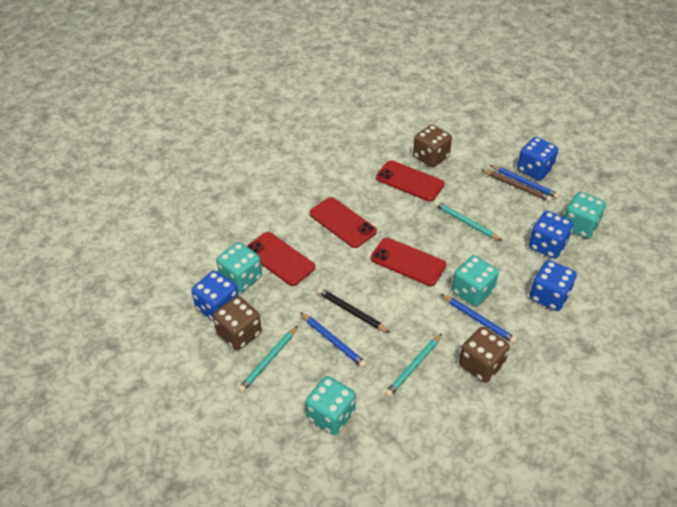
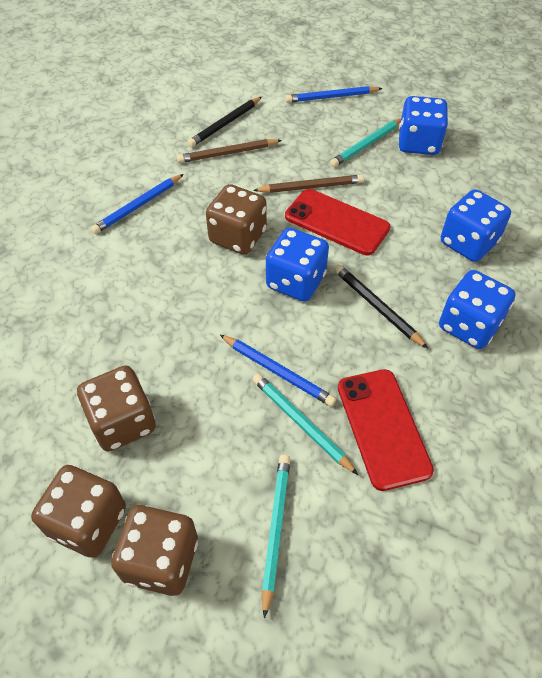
black pencil: 1 -> 2
brown dice: 3 -> 4
brown pencil: 1 -> 2
red phone: 4 -> 2
turquoise dice: 4 -> 0

